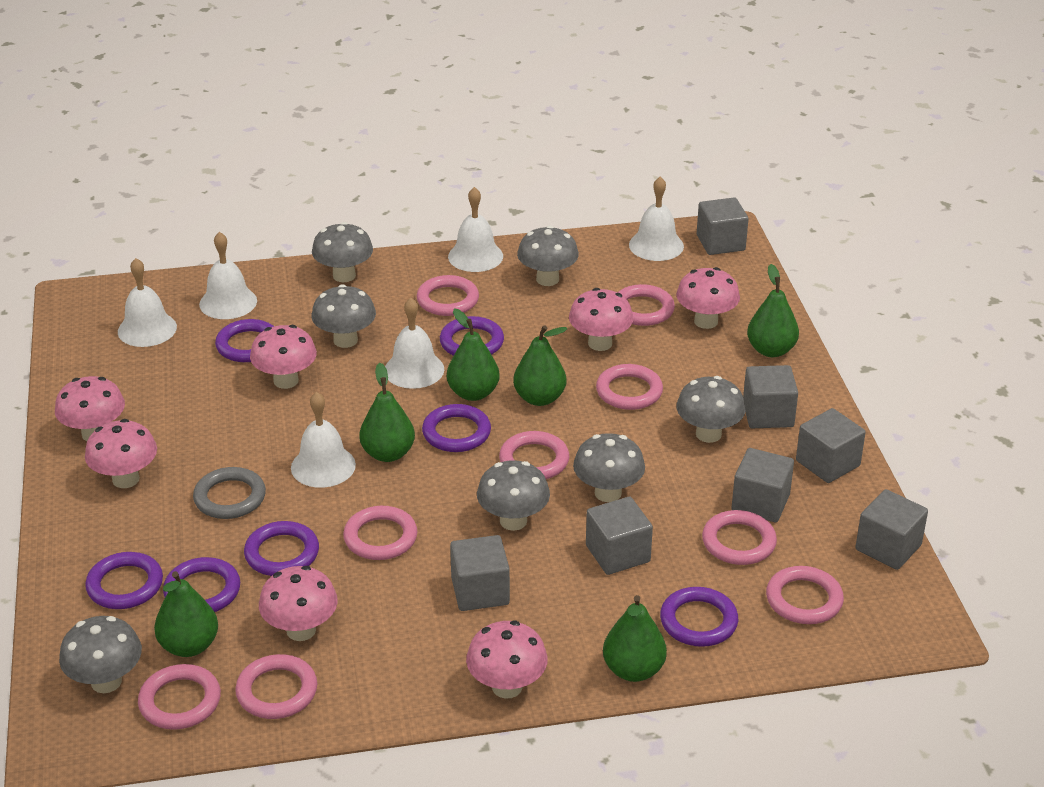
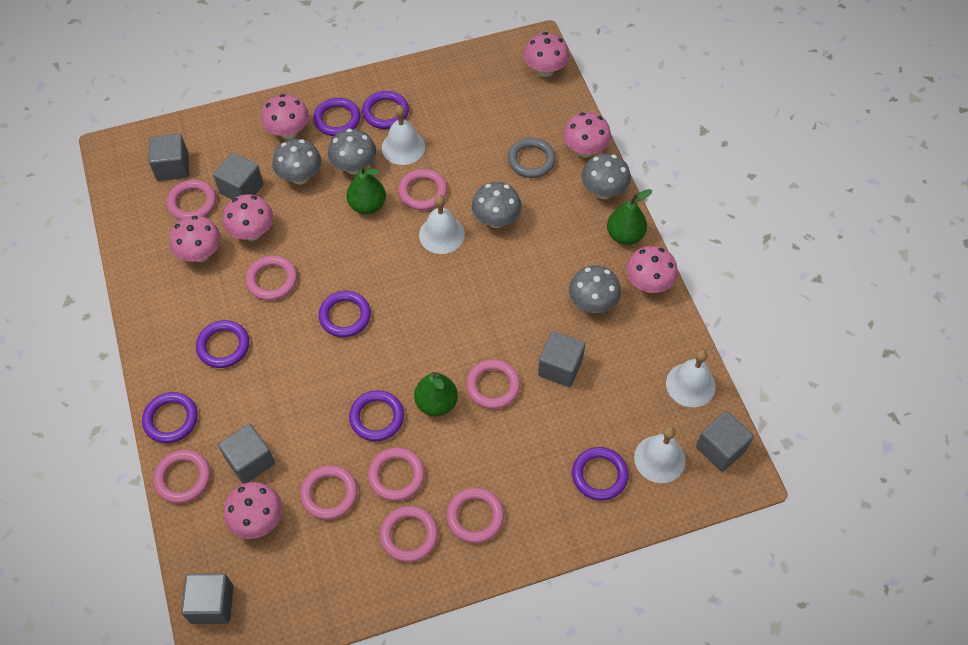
green pear: 6 -> 3
grey cube: 7 -> 6
grey mushroom: 7 -> 5
white bell: 6 -> 4

